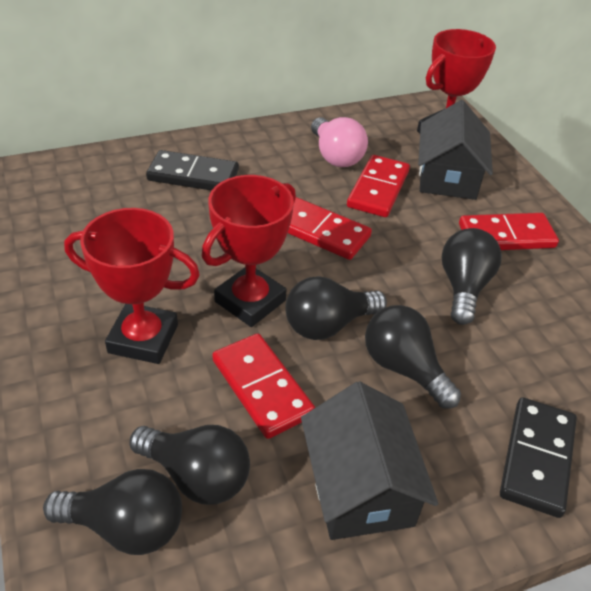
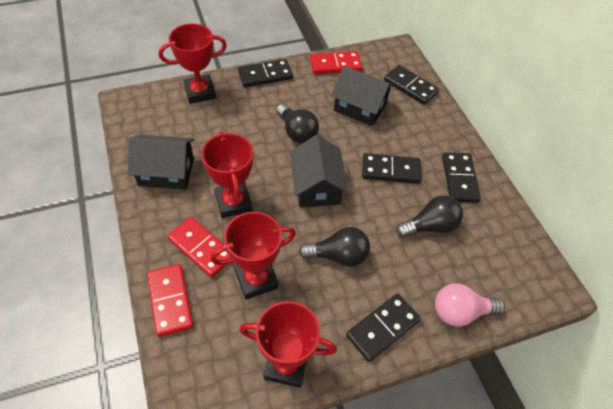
black domino: 2 -> 5
black house: 2 -> 3
black light bulb: 5 -> 3
red domino: 4 -> 3
red trophy: 3 -> 4

